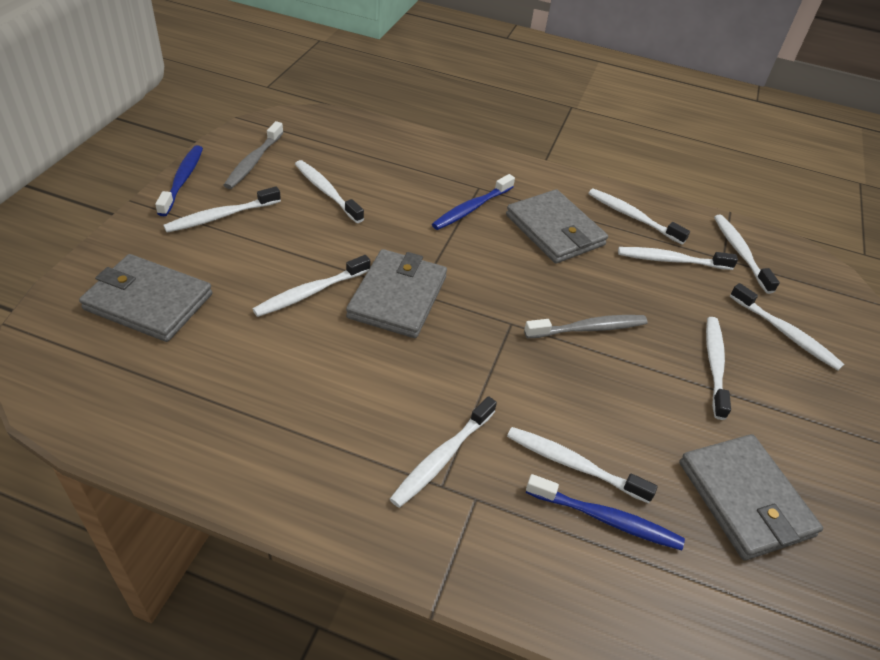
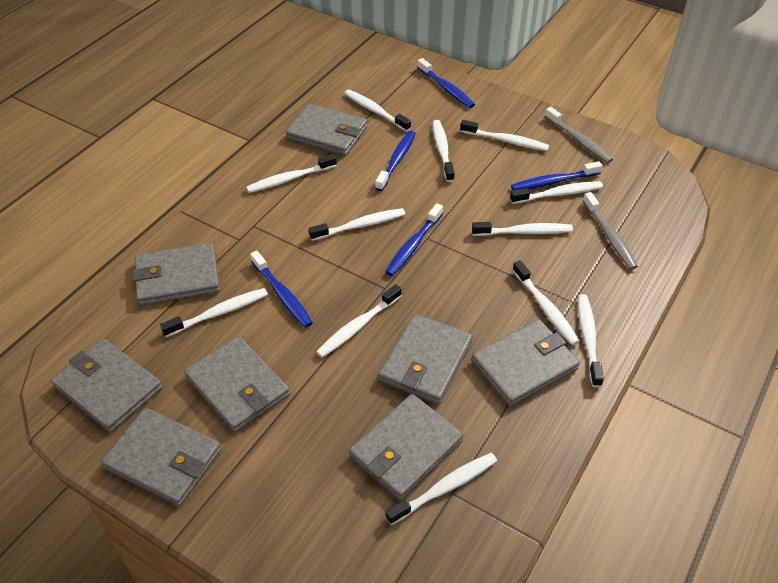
blue toothbrush: 3 -> 5
grey wallet: 4 -> 8
white toothbrush: 10 -> 12

